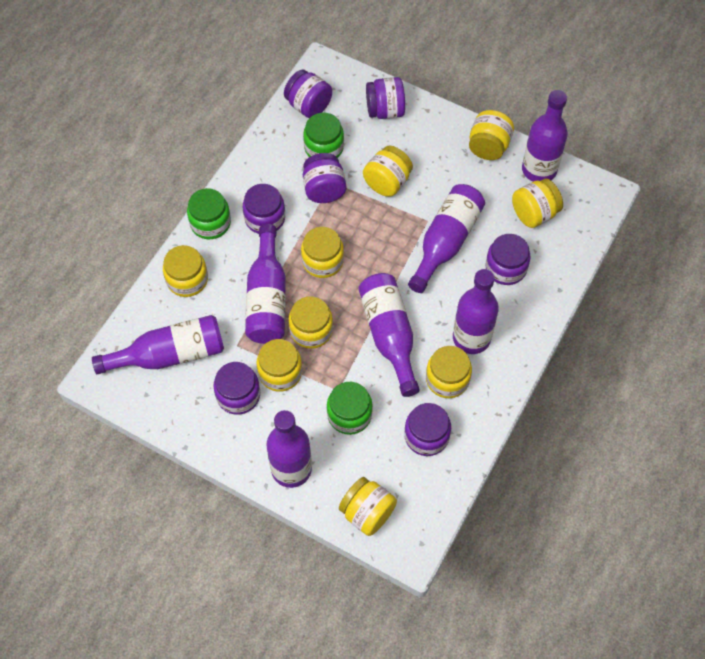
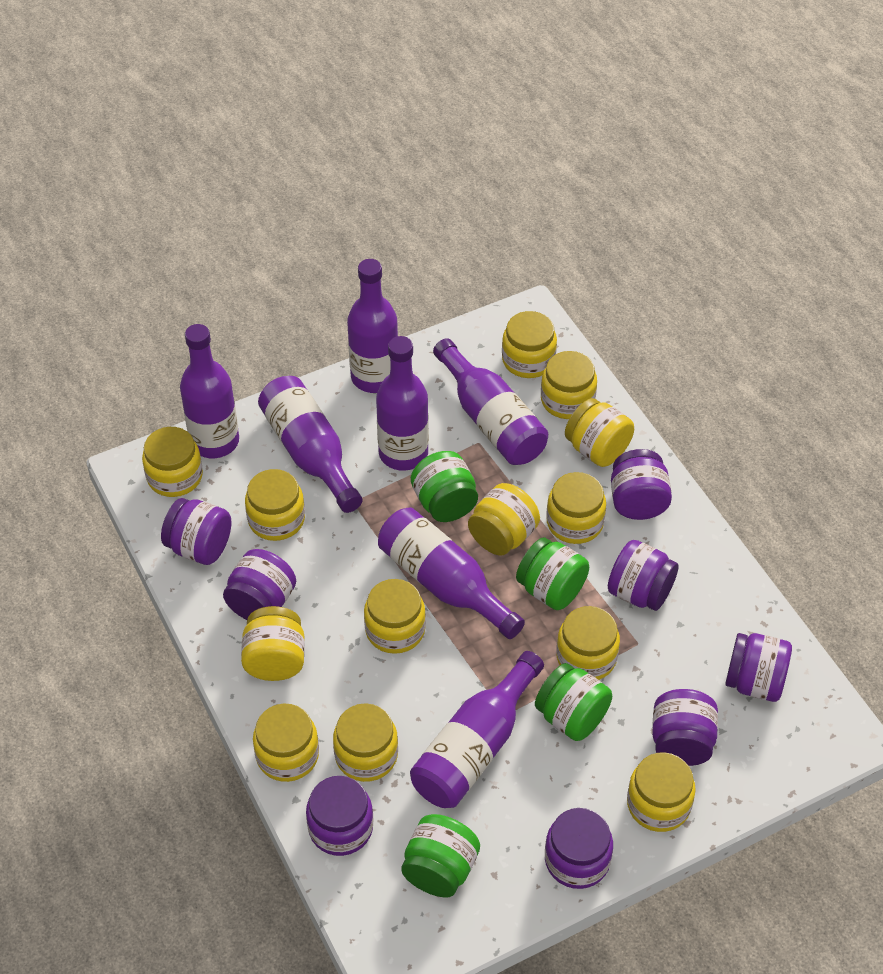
green jar: 3 -> 4
purple jar: 7 -> 8
yellow jar: 9 -> 13

